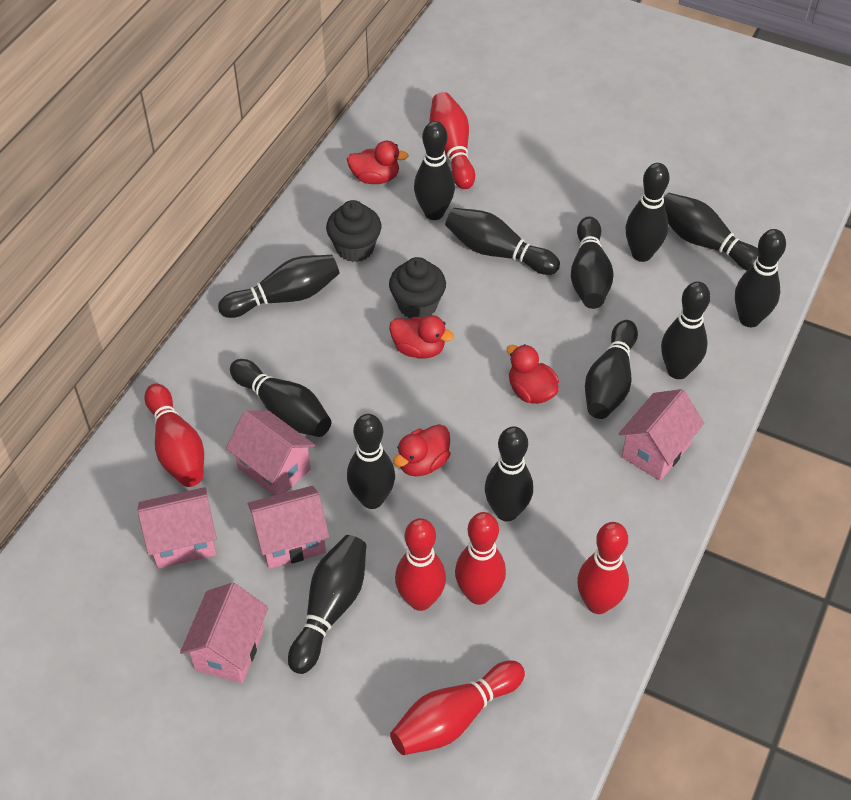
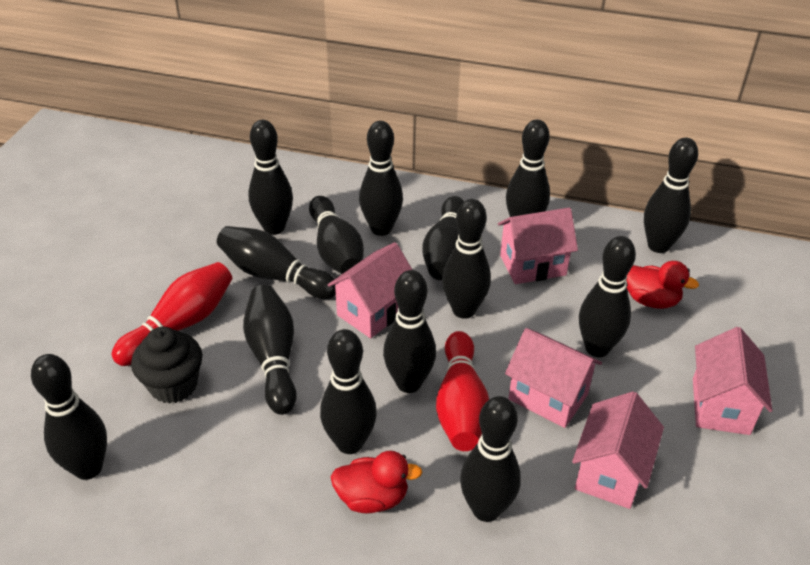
black bowling pin: 13 -> 14
black cupcake: 2 -> 1
red bowling pin: 6 -> 2
red duck: 4 -> 2

